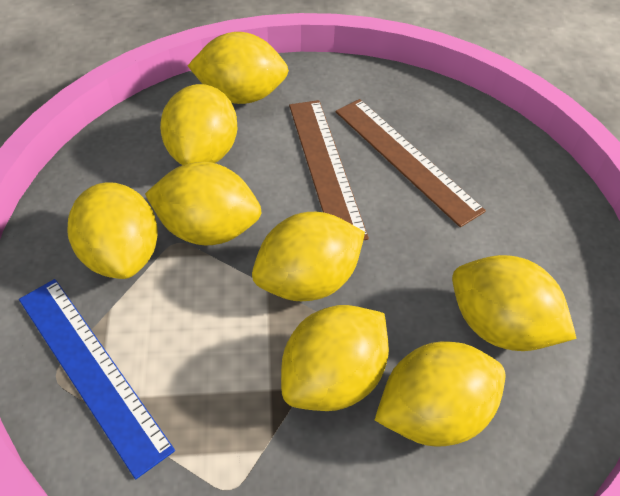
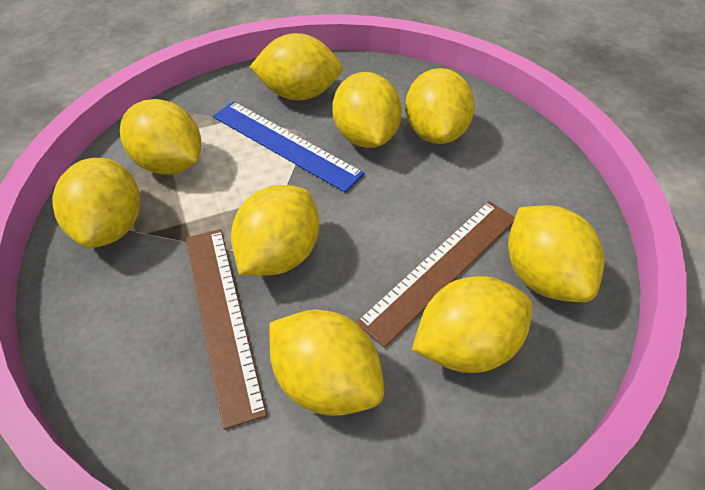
yellow lemon: 8 -> 9

